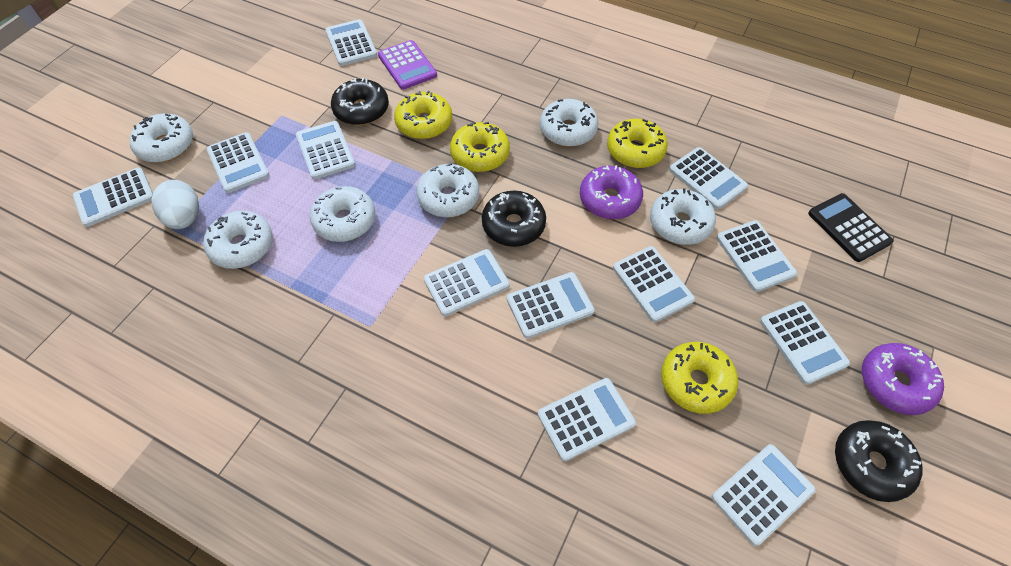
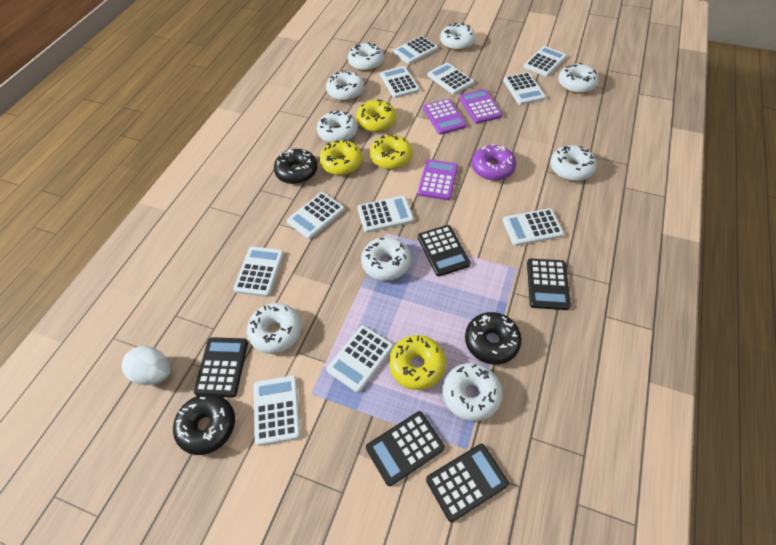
black calculator: 1 -> 5
purple calculator: 1 -> 3
purple donut: 2 -> 1
white calculator: 12 -> 11
white donut: 6 -> 9

